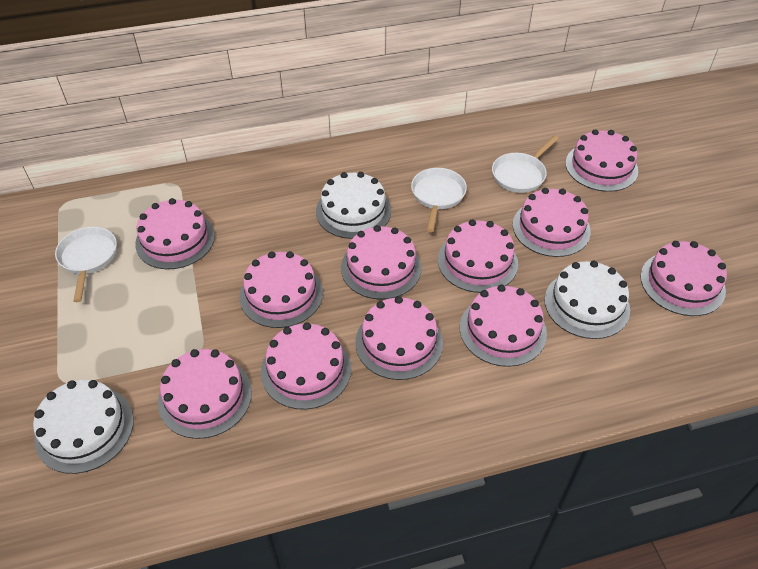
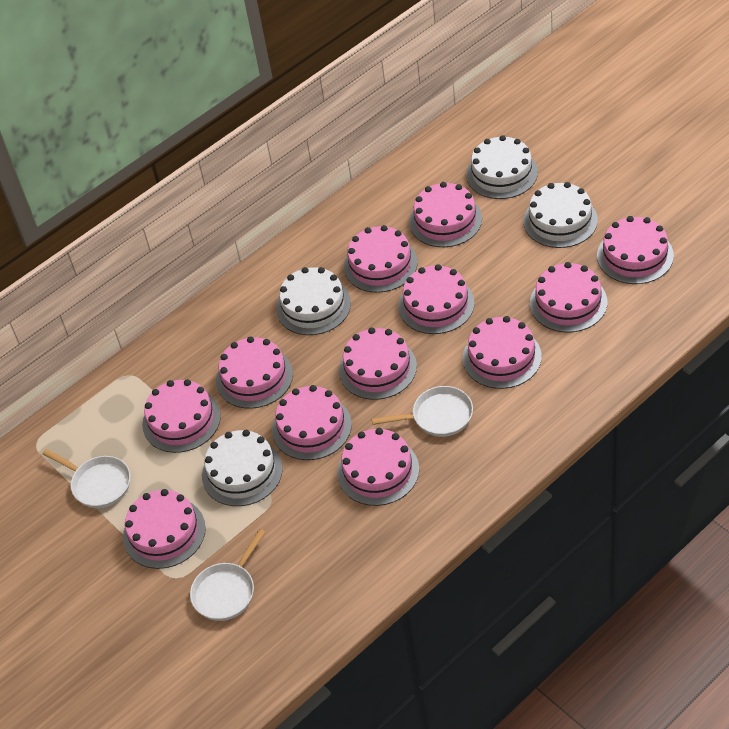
pink cake: 11 -> 12
white cake: 3 -> 4

